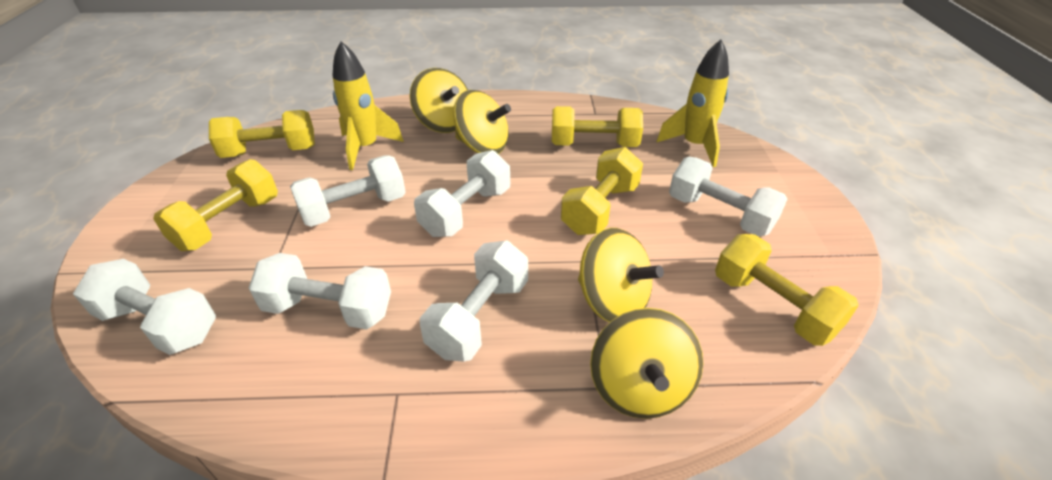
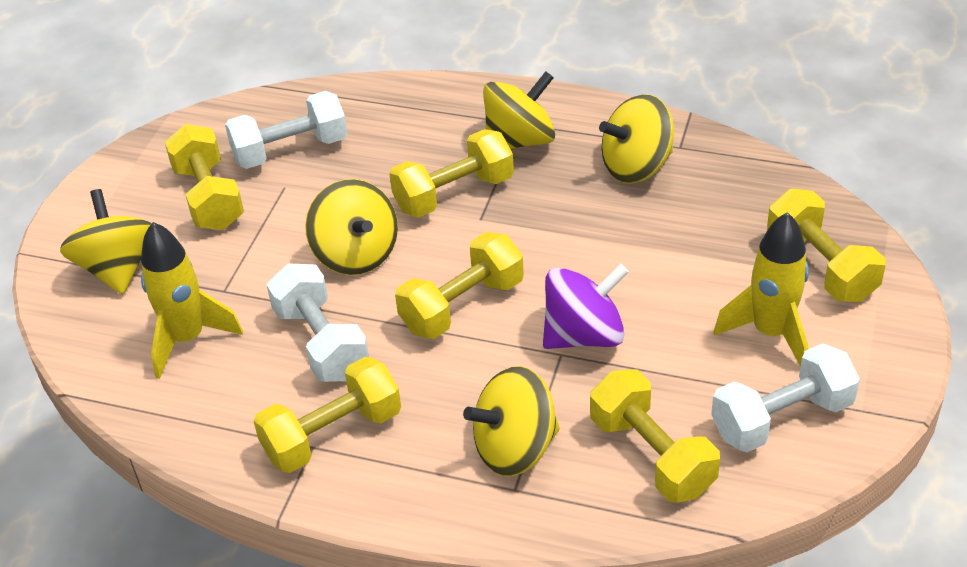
purple spinning top: 0 -> 1
white dumbbell: 6 -> 3
yellow dumbbell: 5 -> 6
yellow spinning top: 4 -> 5

